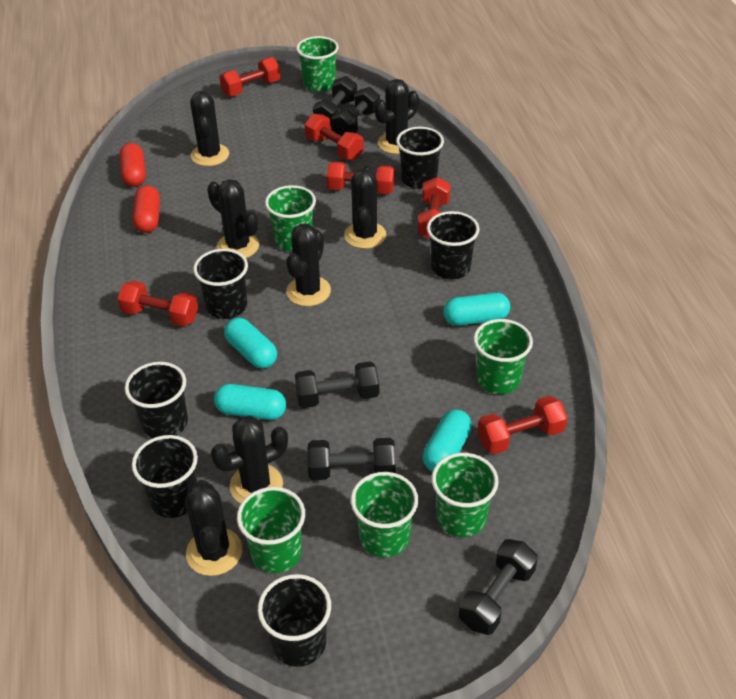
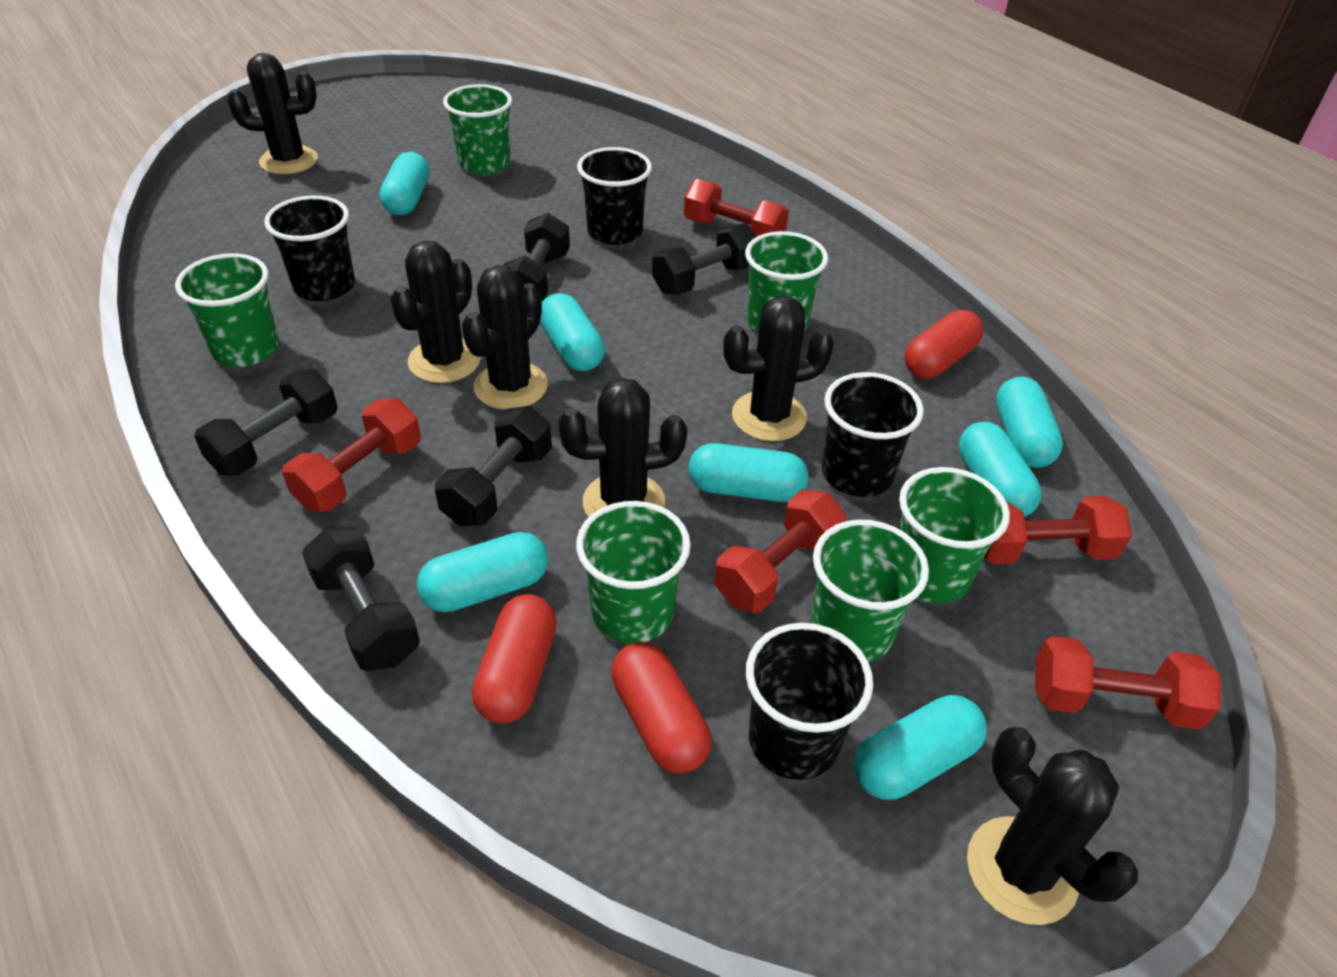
black cactus: 7 -> 6
black cup: 6 -> 4
red capsule: 2 -> 3
red dumbbell: 6 -> 5
turquoise capsule: 4 -> 7

